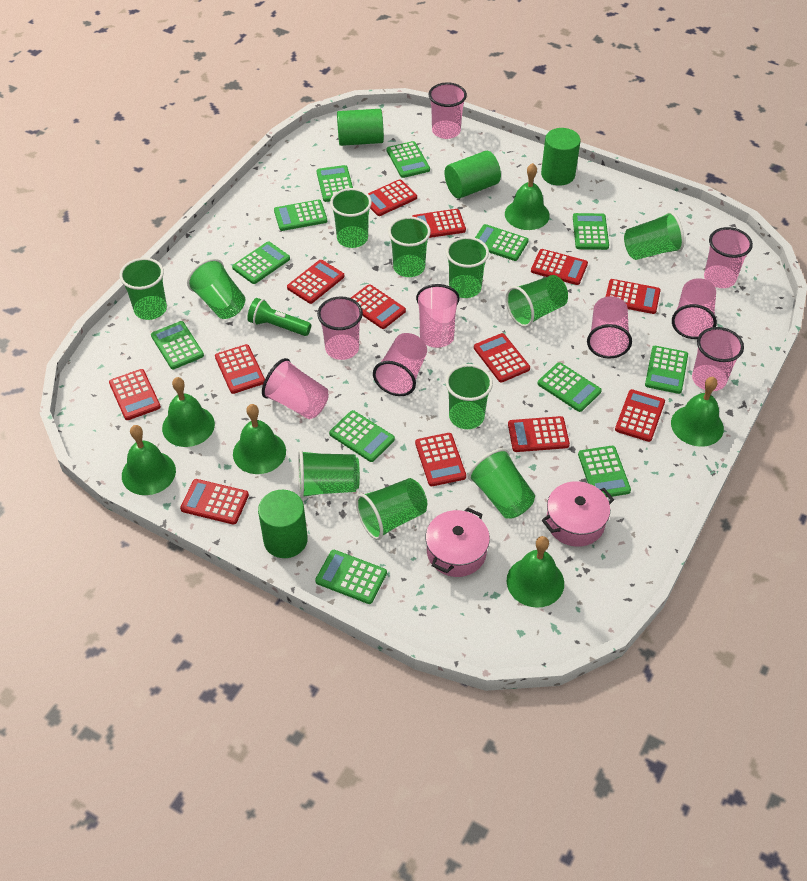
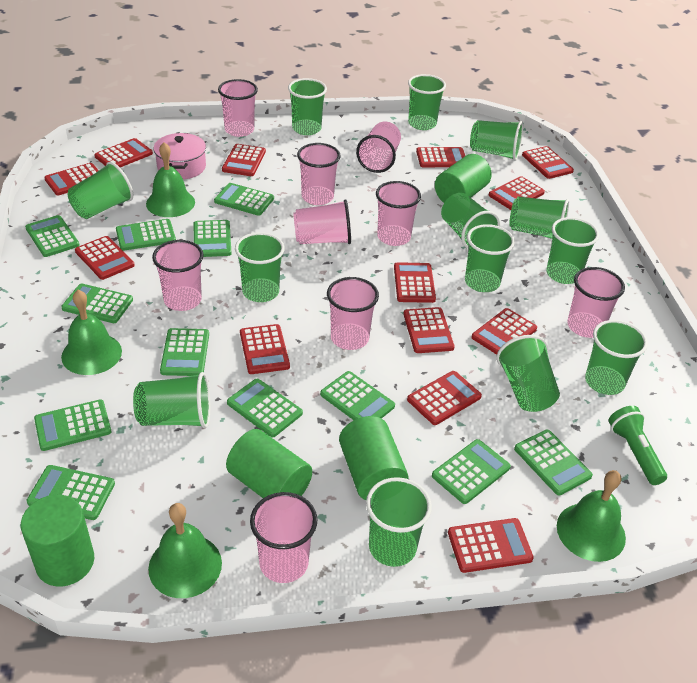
green bell: 6 -> 4
green cup: 11 -> 13
pink pot: 2 -> 1

